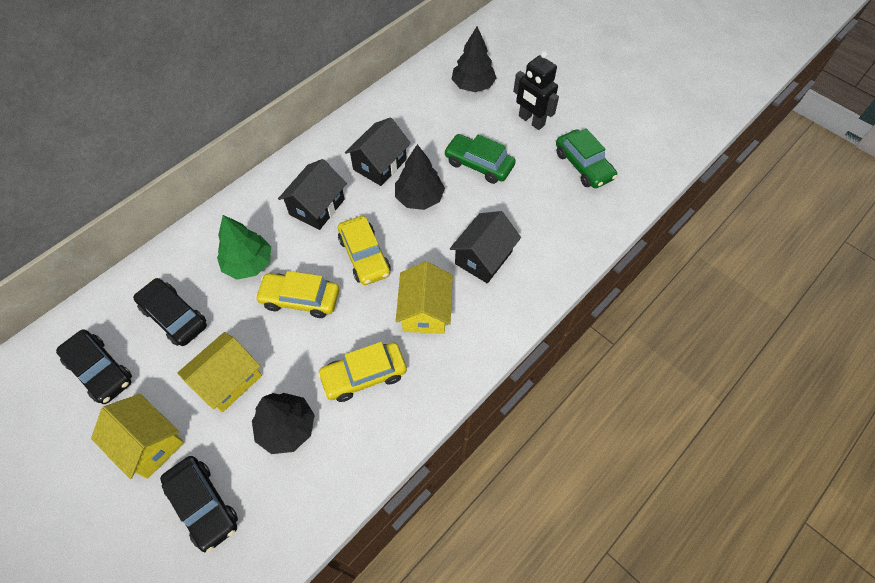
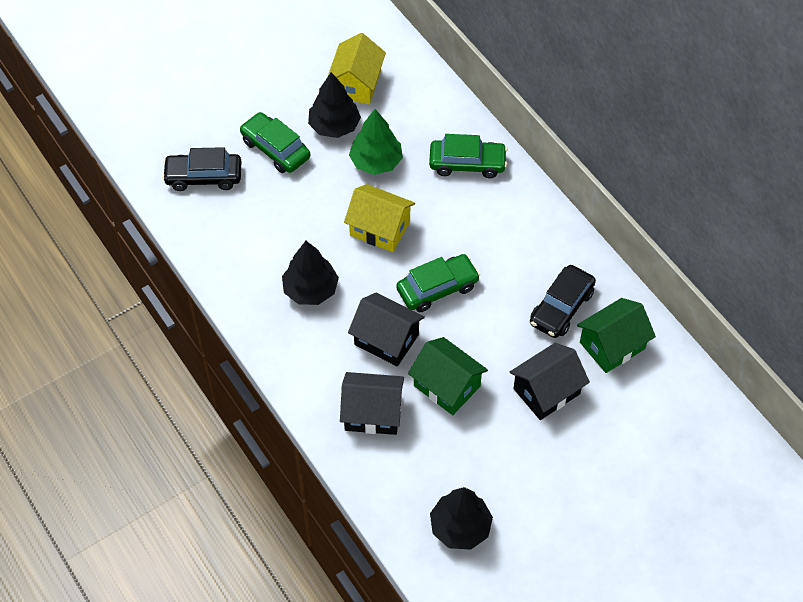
black car: 3 -> 2
black robot: 1 -> 0
green car: 2 -> 3
green house: 0 -> 2
yellow car: 3 -> 0
yellow house: 3 -> 2

